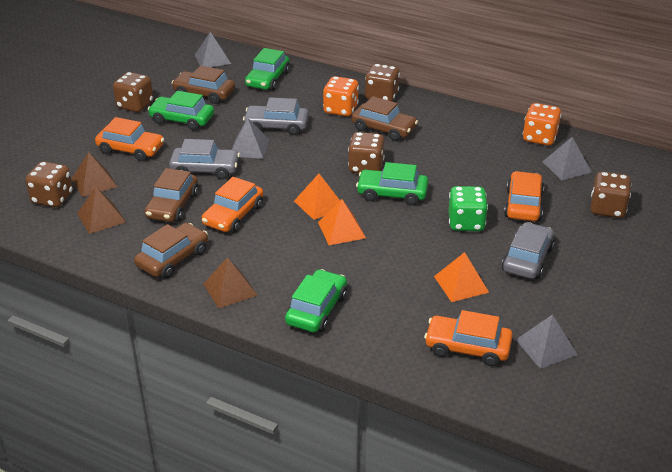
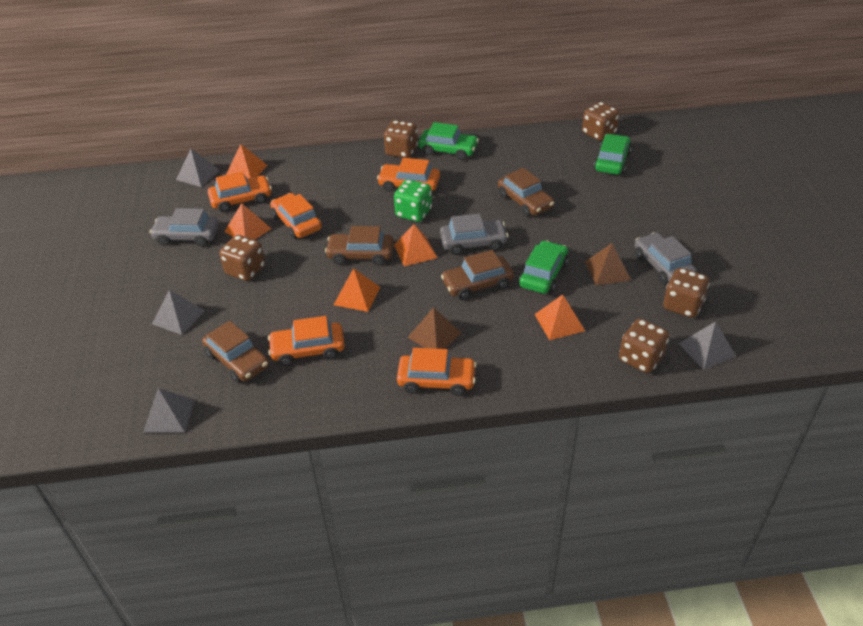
brown pyramid: 3 -> 2
green car: 4 -> 3
orange car: 4 -> 5
orange dice: 2 -> 0
orange pyramid: 3 -> 5

